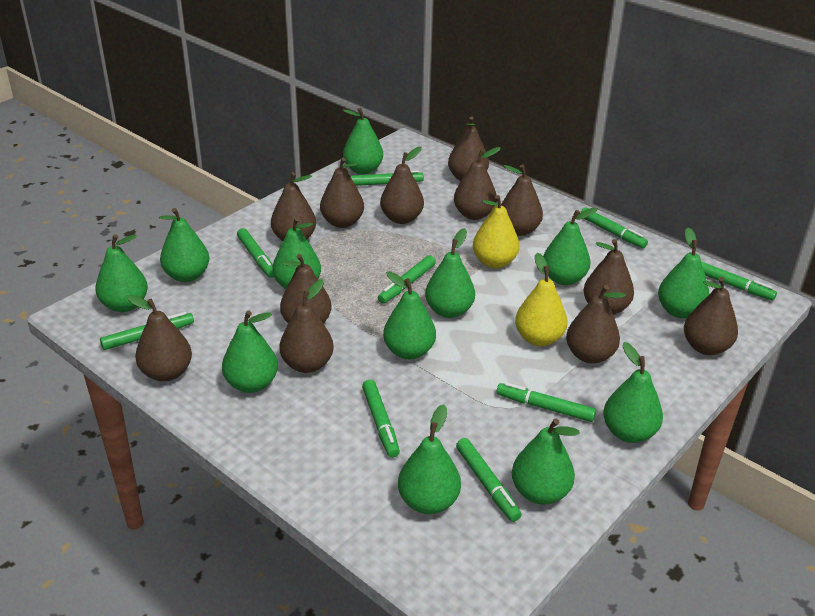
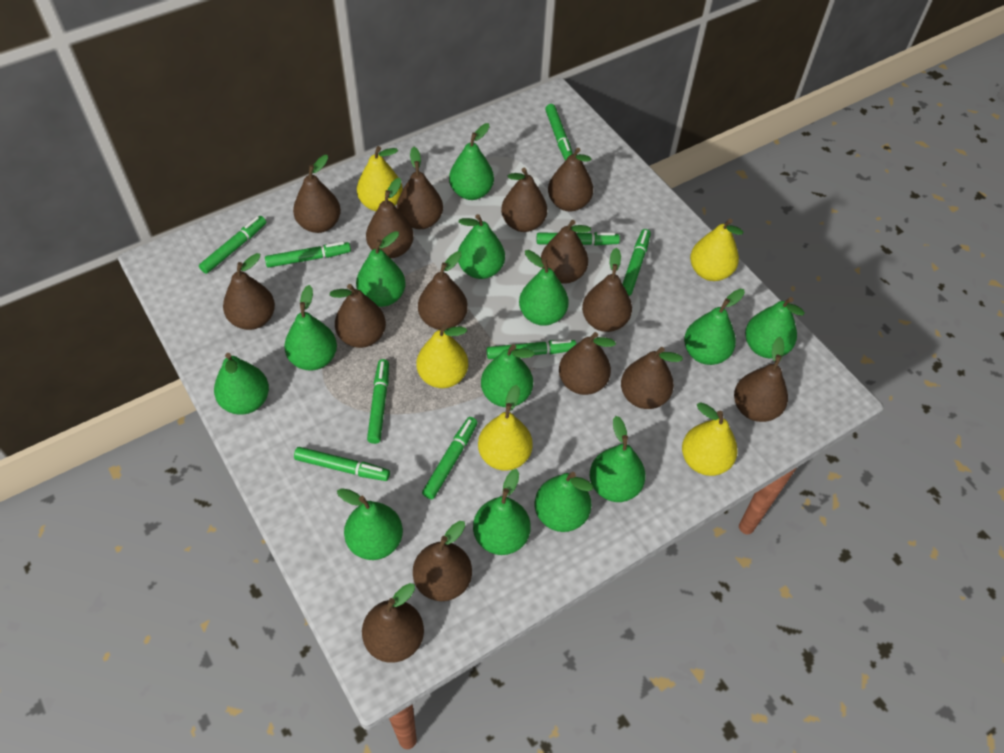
brown pear: 12 -> 15
green pear: 12 -> 13
yellow pear: 2 -> 5

